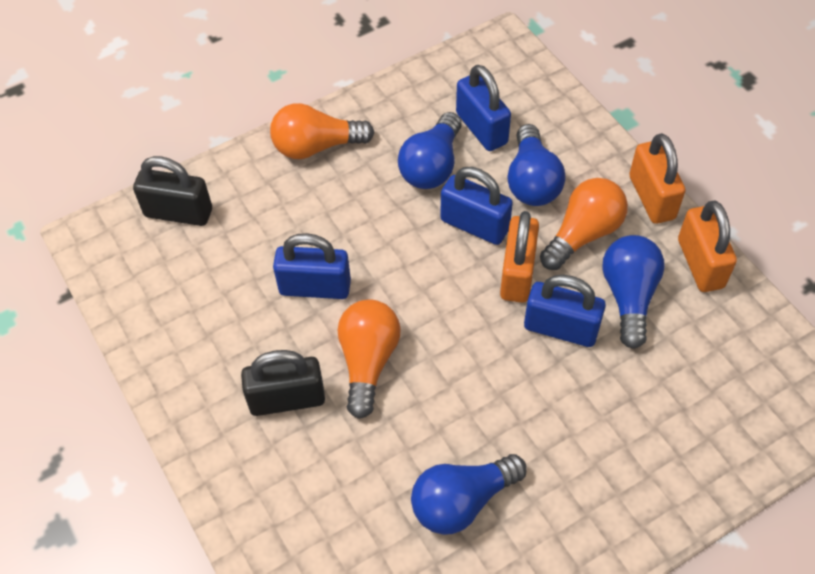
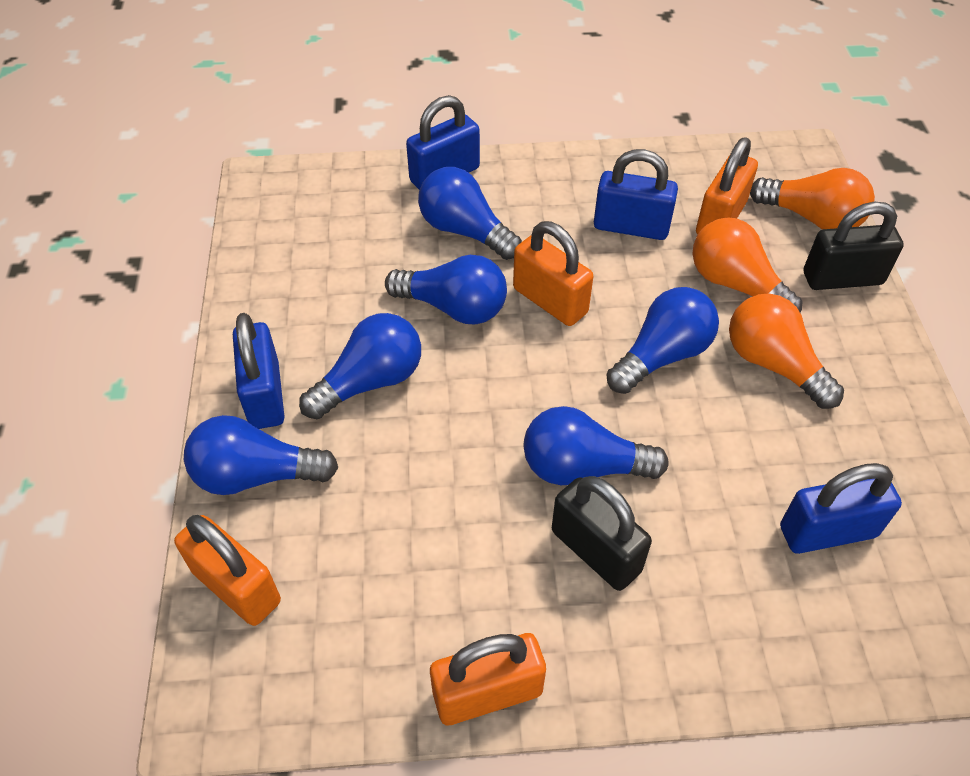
blue light bulb: 4 -> 6
orange padlock: 3 -> 4

